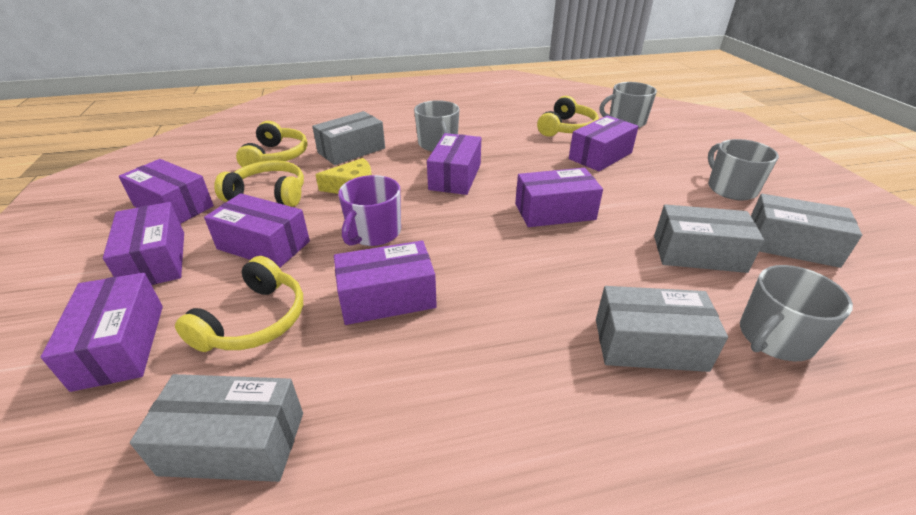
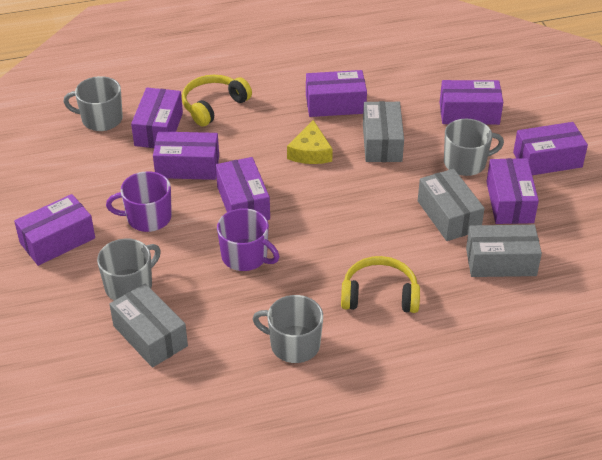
grey box: 5 -> 4
purple mug: 1 -> 2
yellow headphones: 4 -> 2

